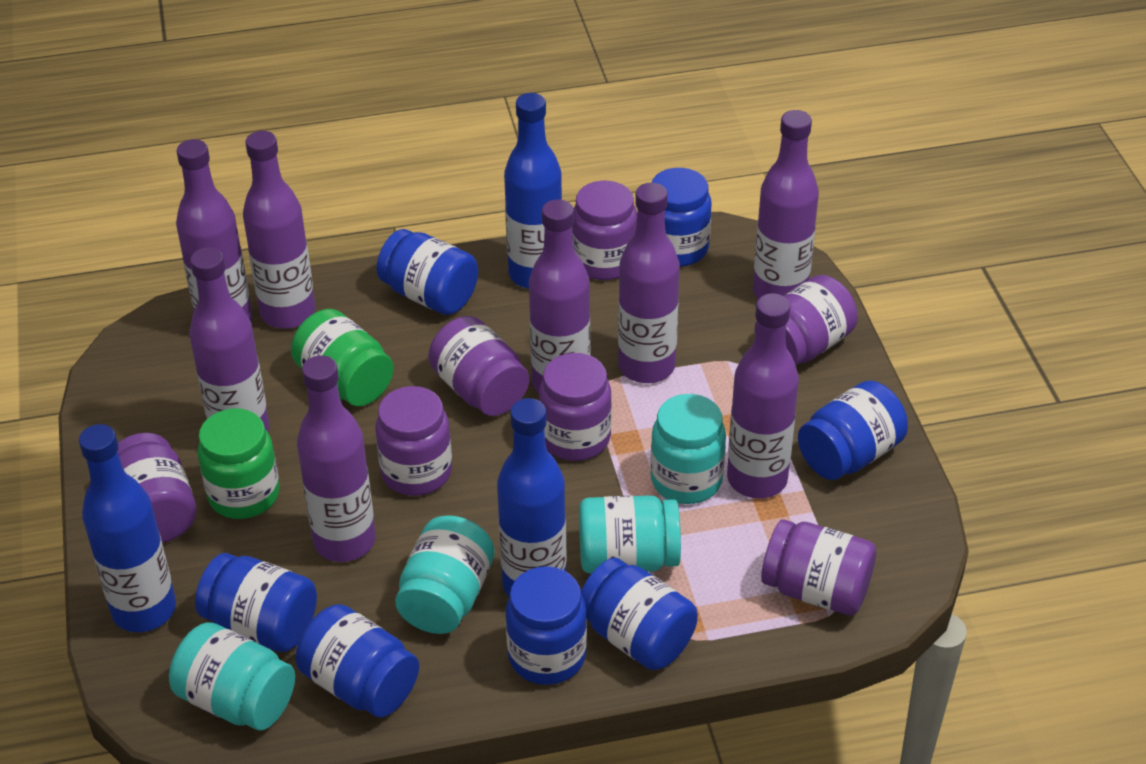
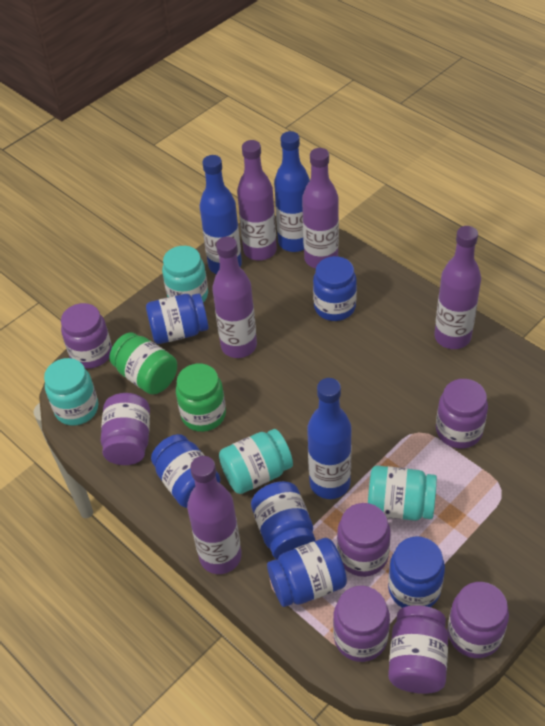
blue jar: 7 -> 6
purple bottle: 8 -> 5

